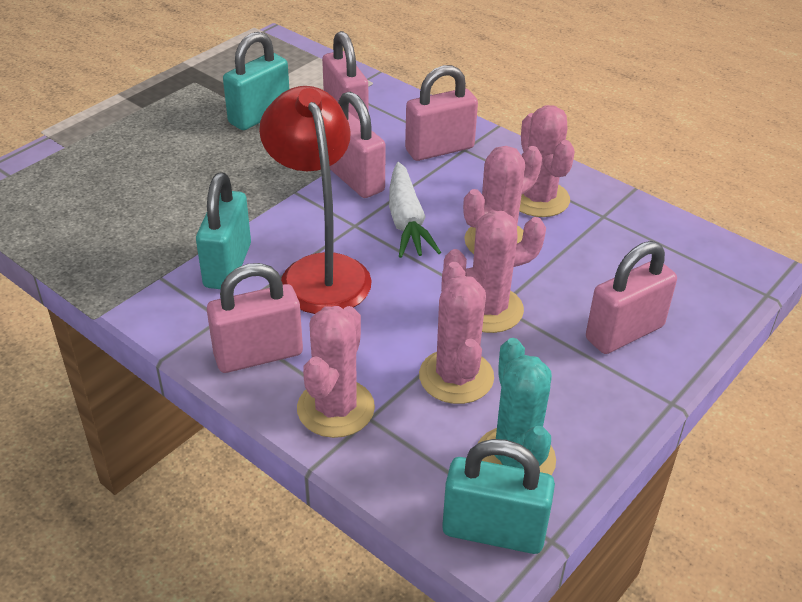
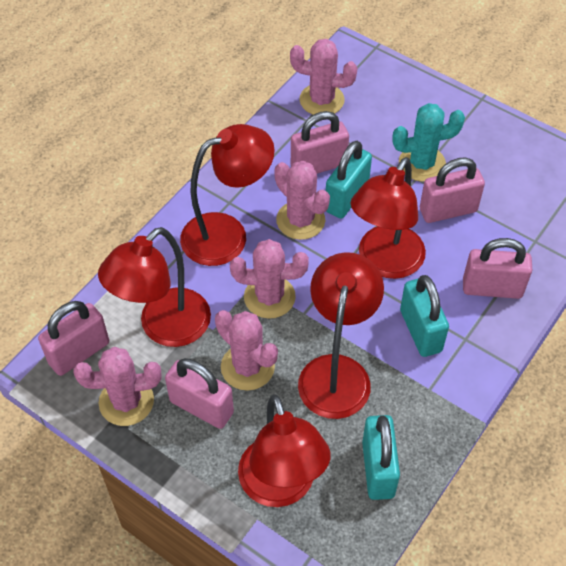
red lamp: 1 -> 5
white carrot: 1 -> 0

